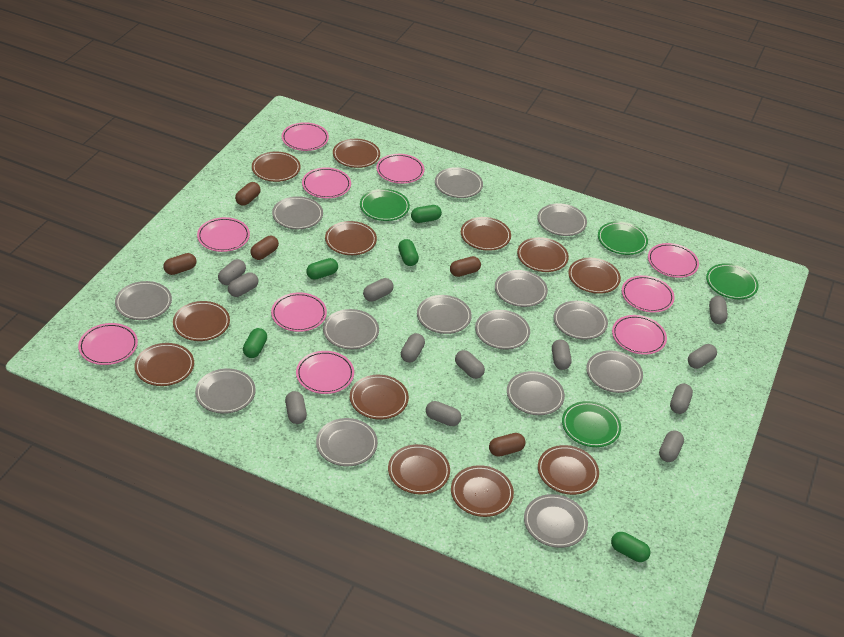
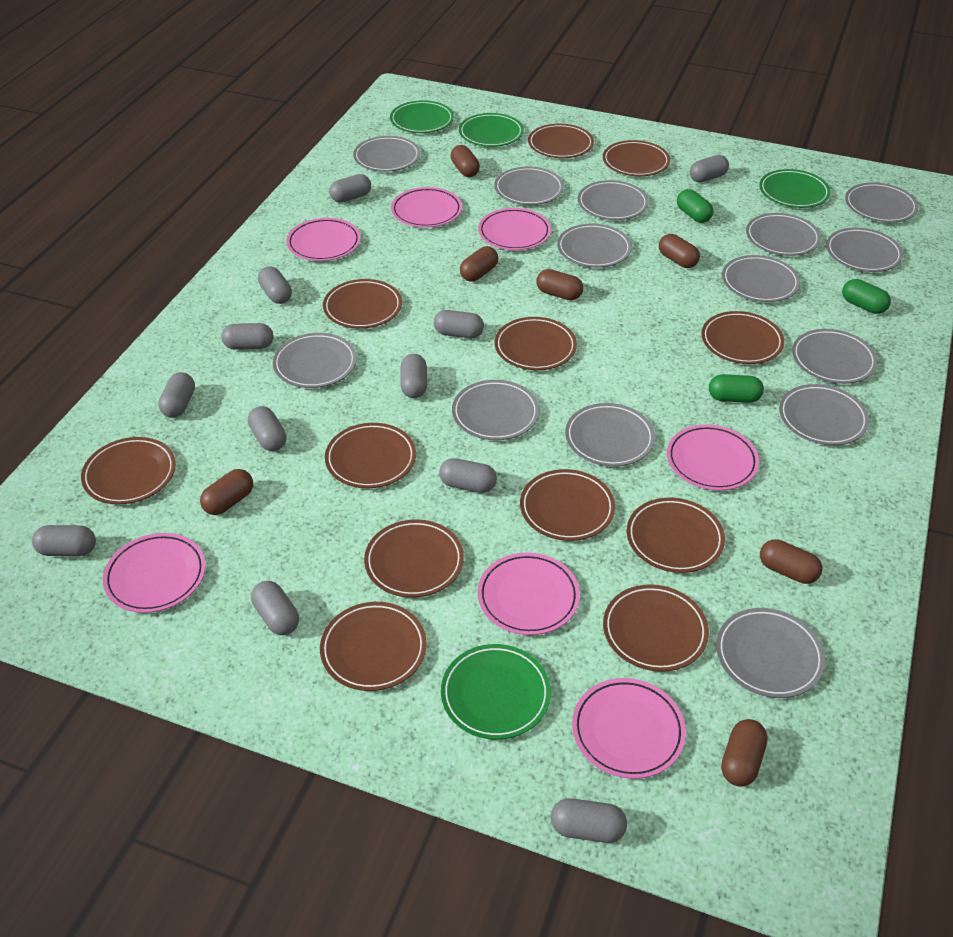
brown capsule: 5 -> 7
green capsule: 5 -> 3
pink plate: 10 -> 7

